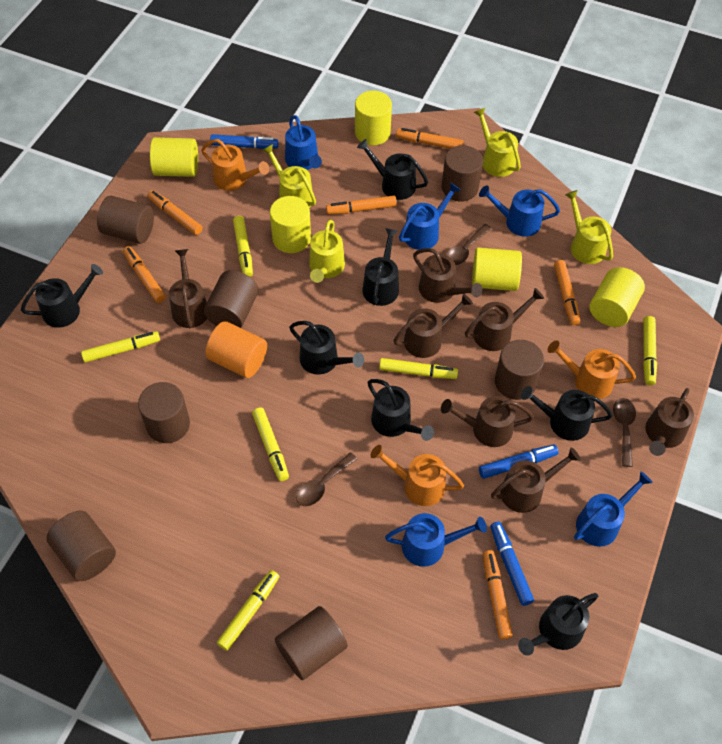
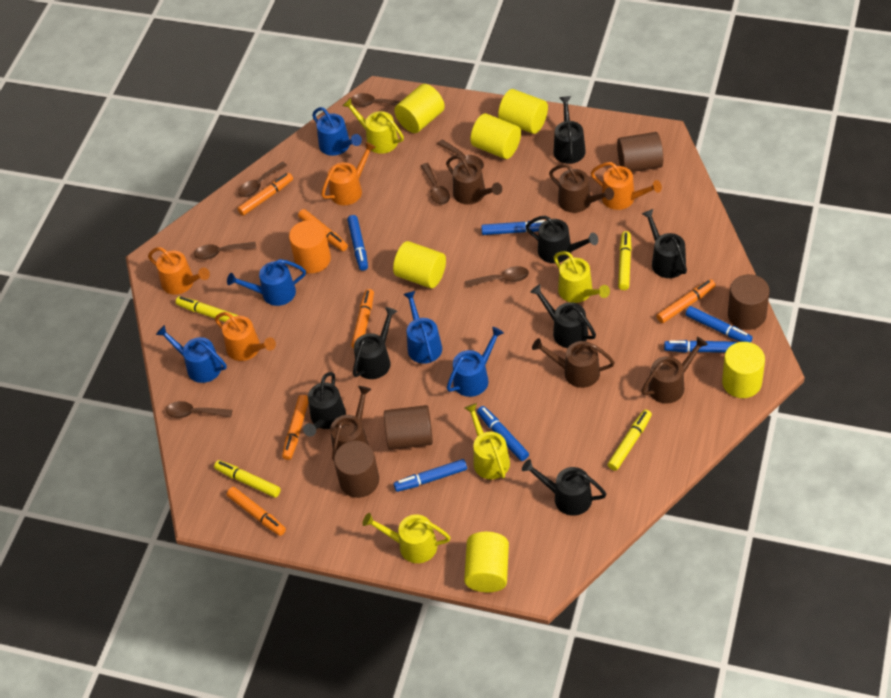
blue marker: 3 -> 6
brown cylinder: 7 -> 4
brown spoon: 3 -> 7
brown watering can: 7 -> 5
orange watering can: 3 -> 4
yellow cylinder: 5 -> 6
yellow marker: 6 -> 4

